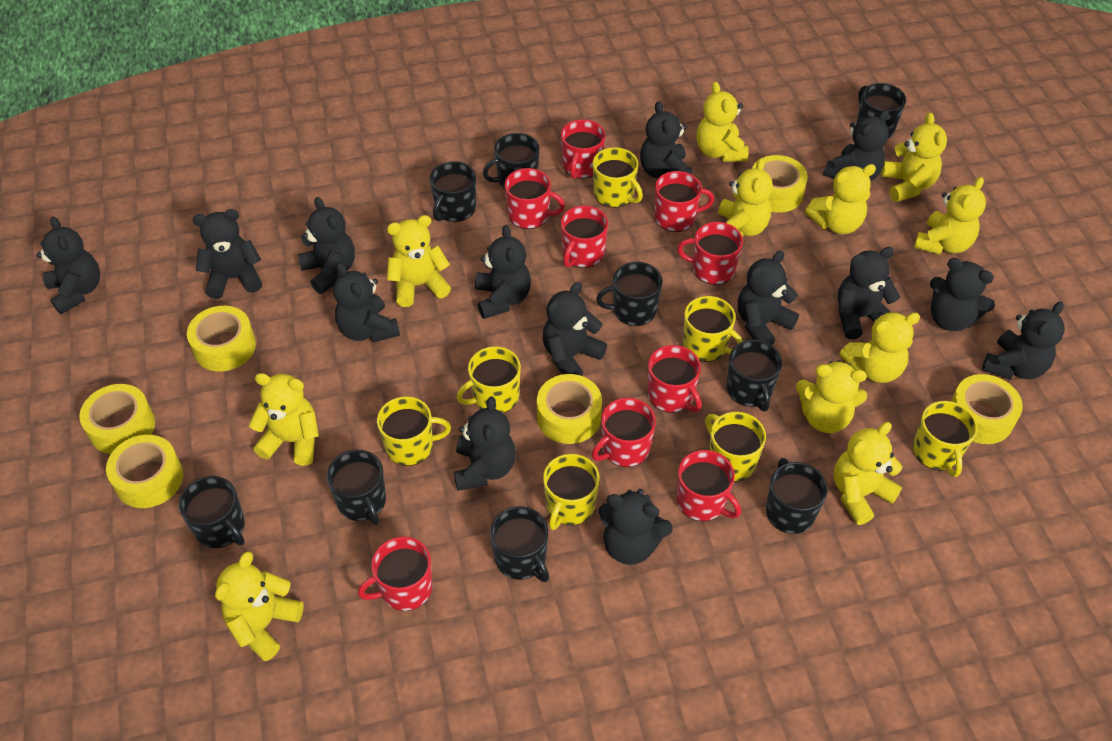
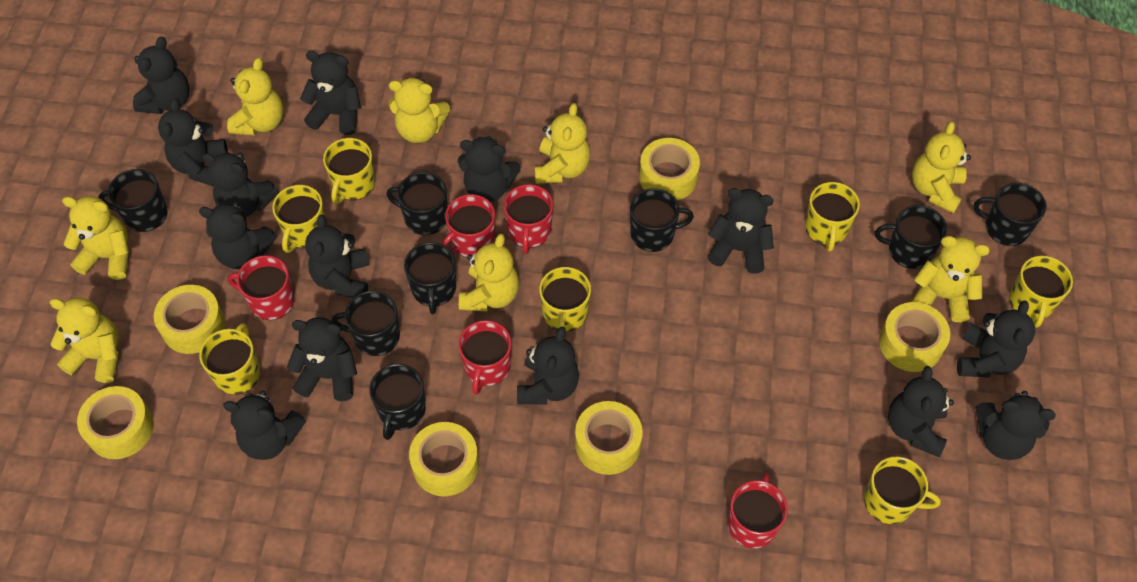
black mug: 9 -> 8
red mug: 9 -> 5
yellow teddy bear: 11 -> 8

